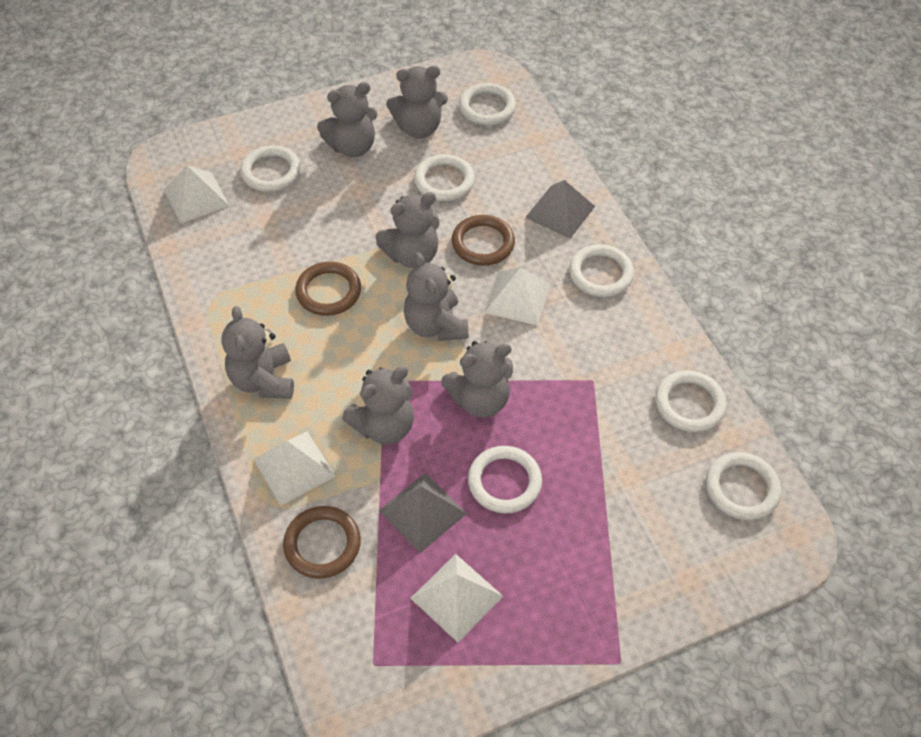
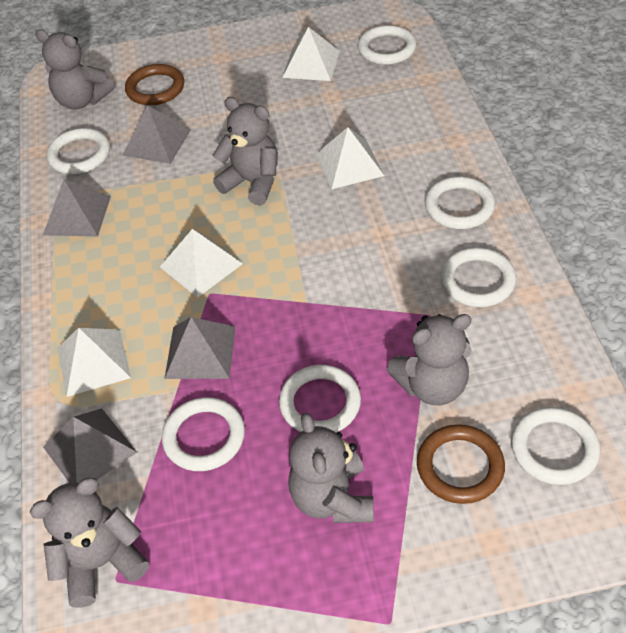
brown ring: 3 -> 2
grey pyramid: 2 -> 4
grey teddy bear: 7 -> 5

